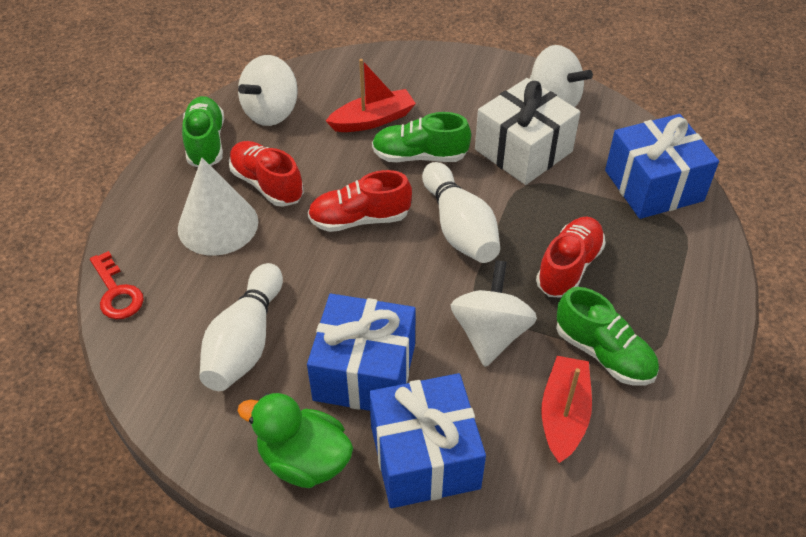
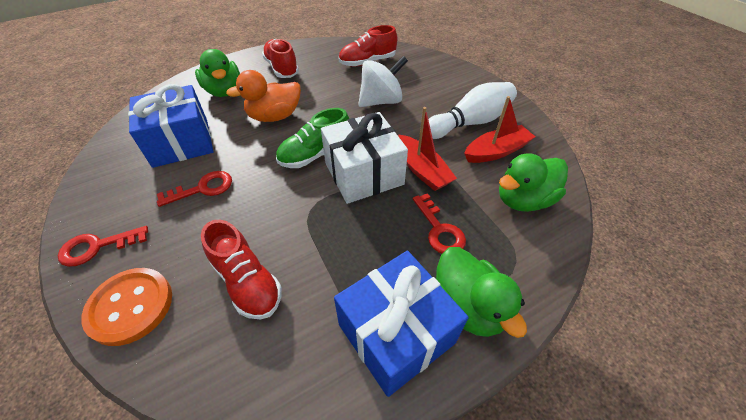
blue gift: 3 -> 2
green duck: 1 -> 3
green shoe: 3 -> 1
orange button: 0 -> 1
orange duck: 0 -> 1
red key: 1 -> 3
white bowling pin: 2 -> 1
white cone: 1 -> 0
white spinning top: 3 -> 1

